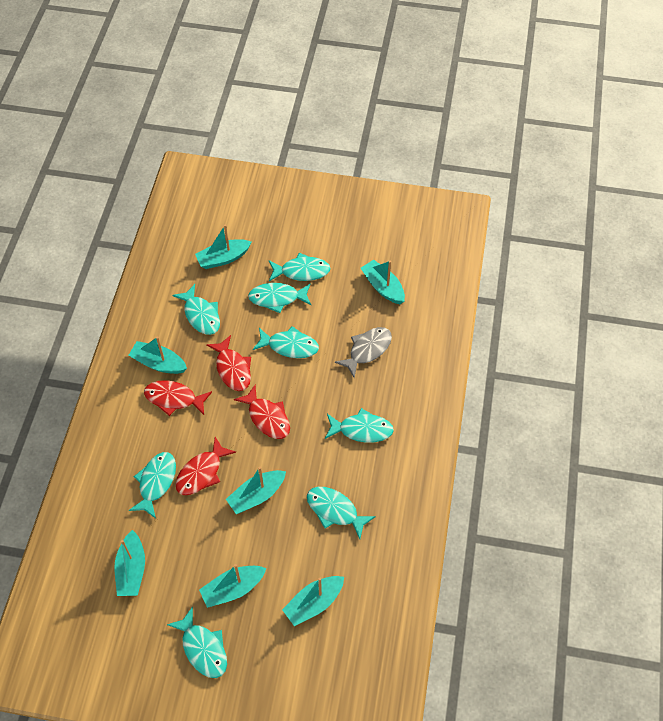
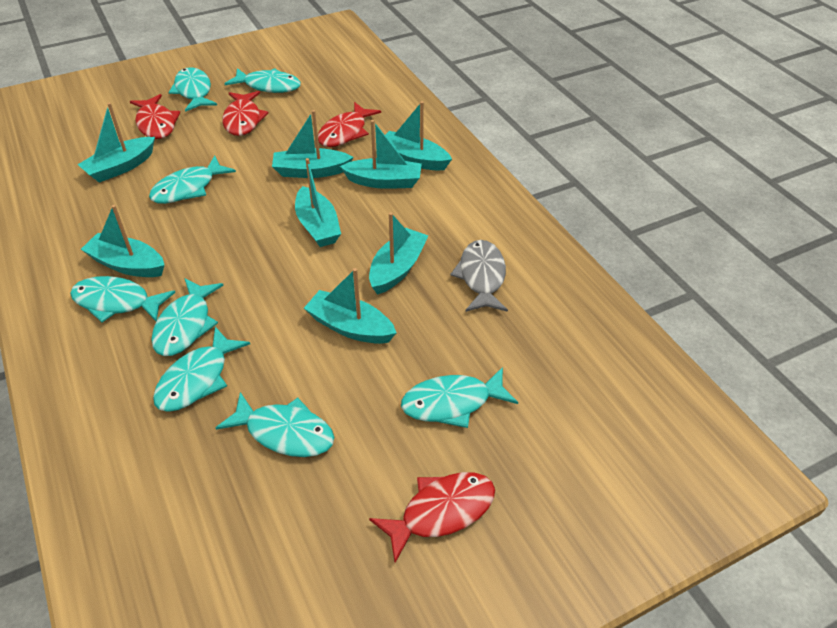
turquoise boat: 7 -> 8

